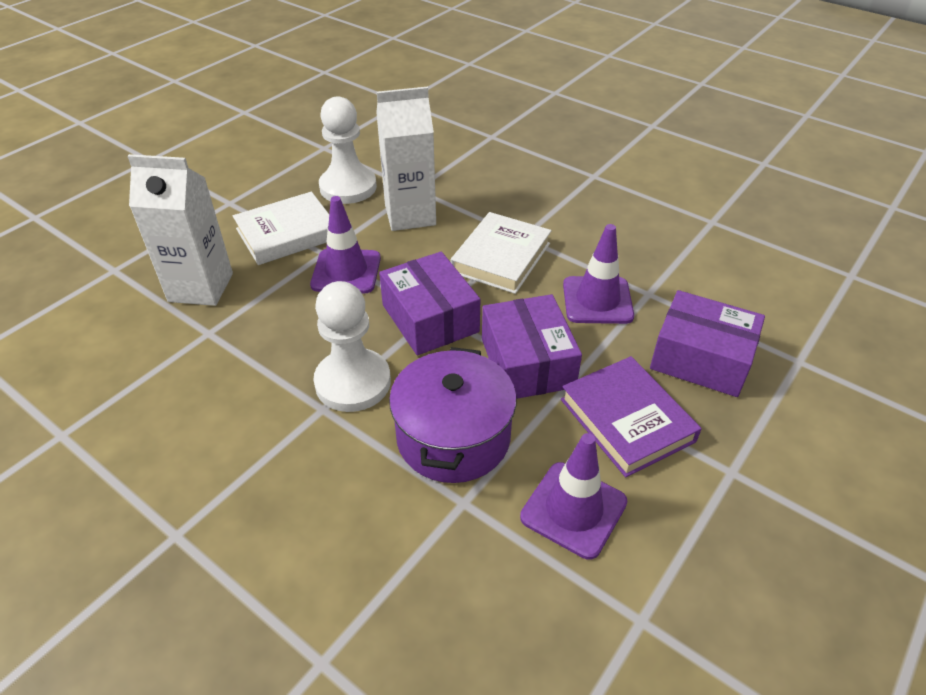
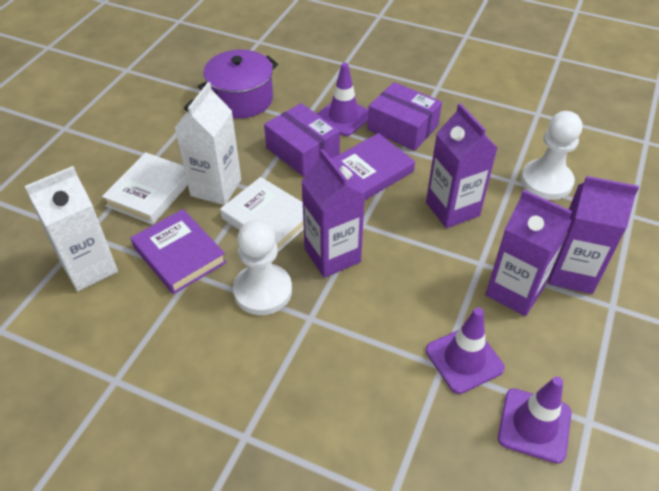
purple book: 1 -> 2
purple box: 3 -> 2
purple carton: 0 -> 4

